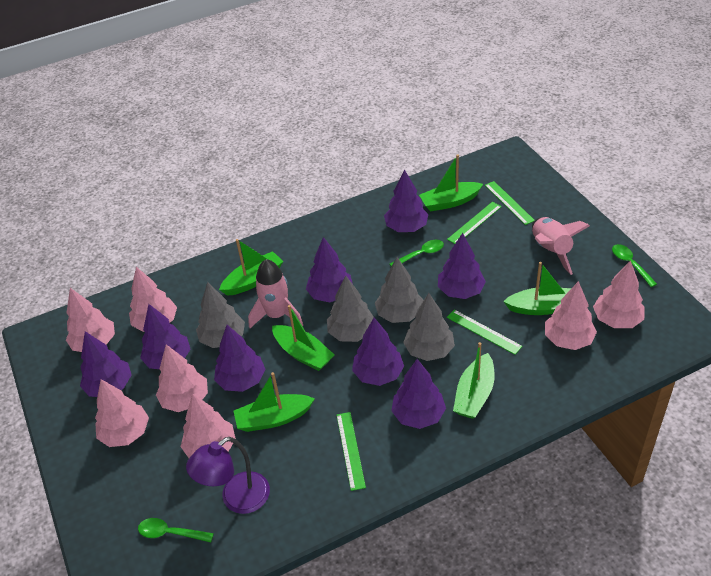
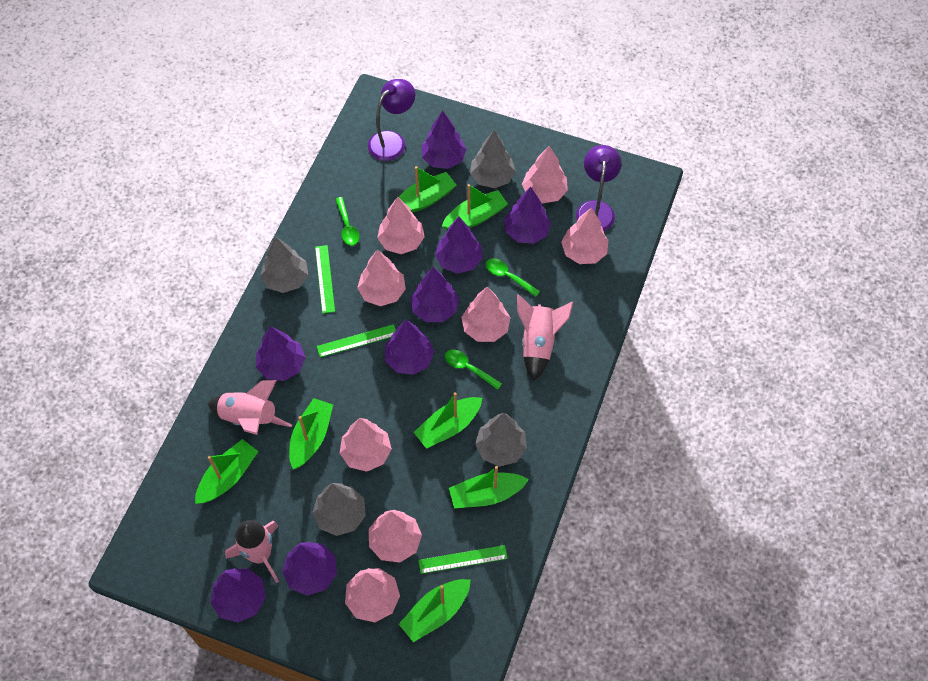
green boat: 6 -> 7
green ruler: 4 -> 3
pink rocket: 2 -> 3
pink tree: 7 -> 8
purple lamp: 1 -> 2

